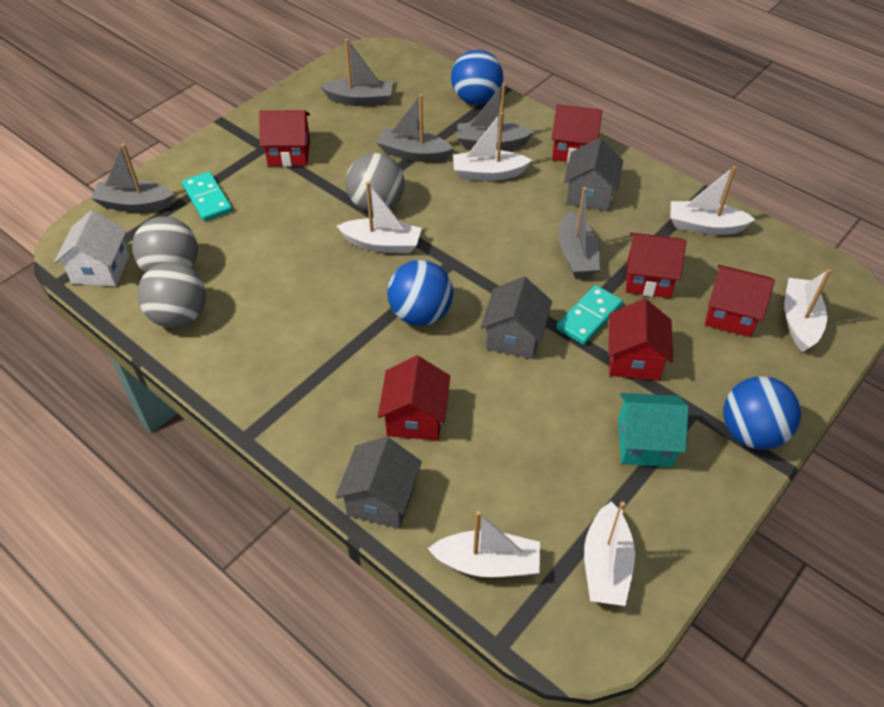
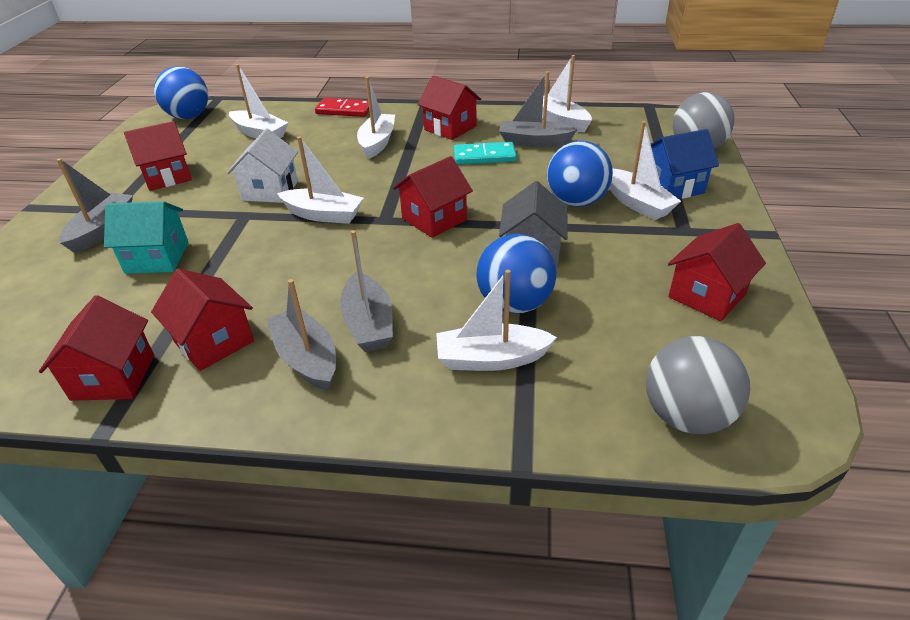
blue house: 0 -> 1
grey ball: 3 -> 2
grey boat: 5 -> 4
grey house: 3 -> 1
red domino: 0 -> 1
turquoise domino: 2 -> 1

